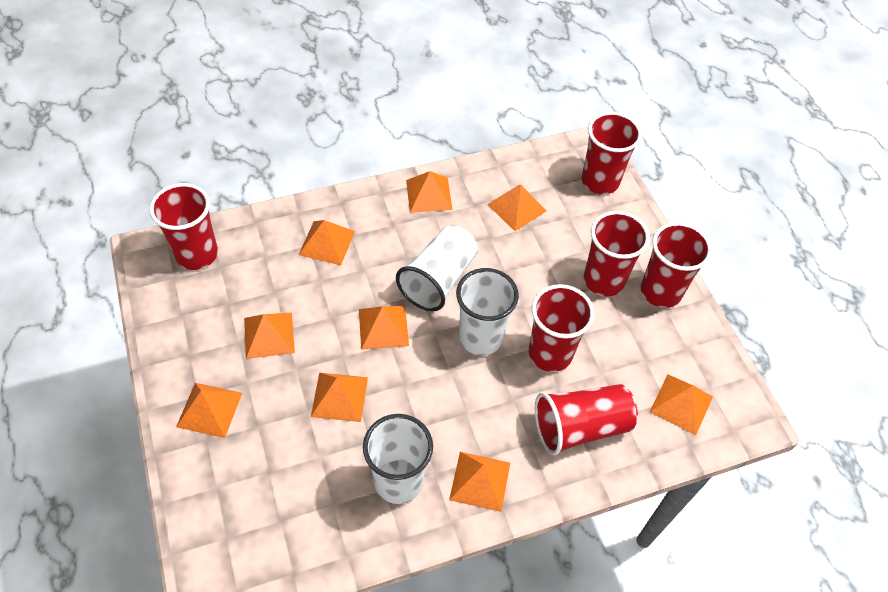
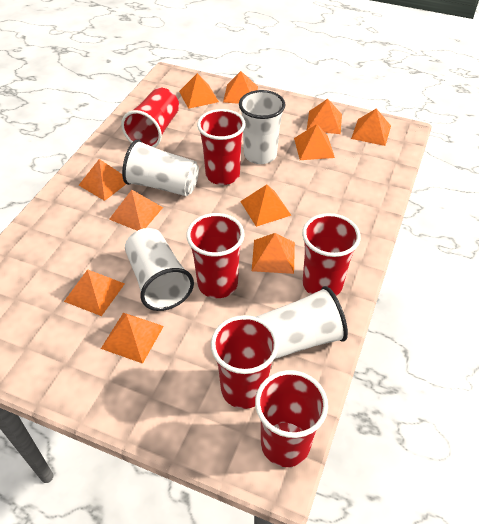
orange pyramid: 9 -> 11
white cup: 3 -> 4

